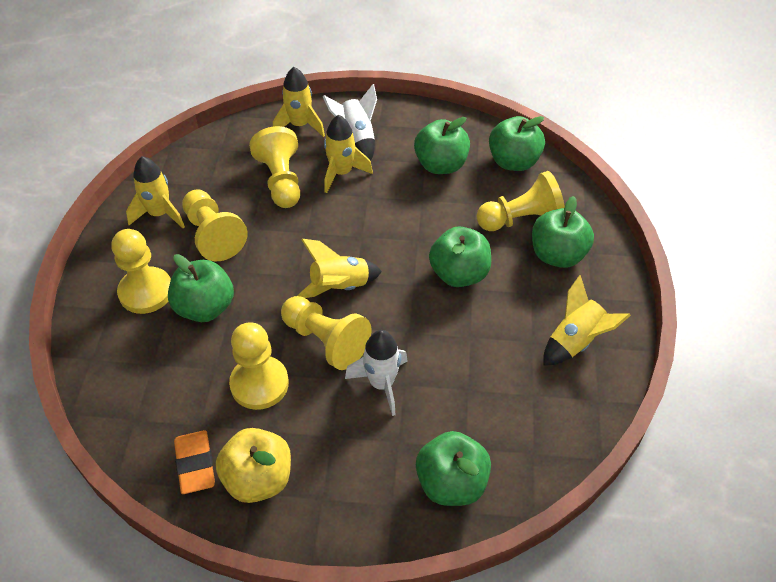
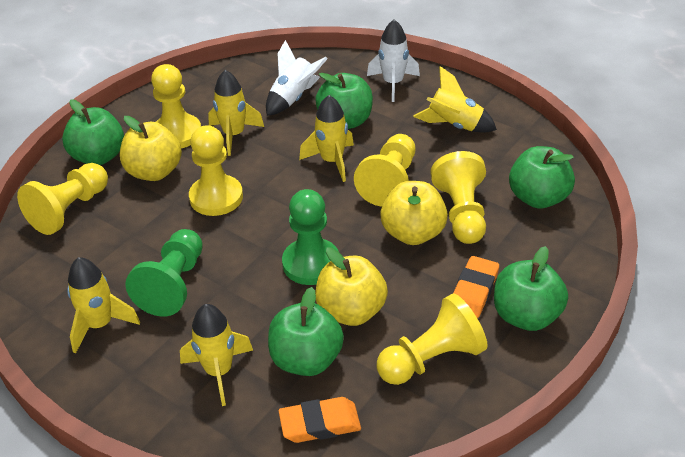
green apple: 6 -> 5
green pawn: 0 -> 2
orange eraser: 1 -> 2
yellow apple: 1 -> 3

